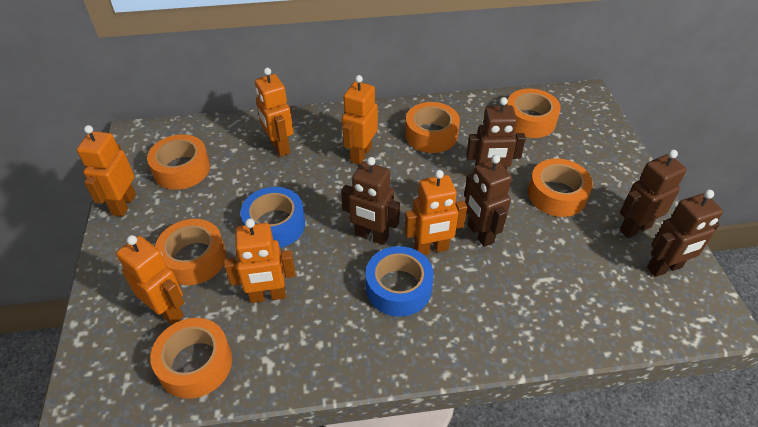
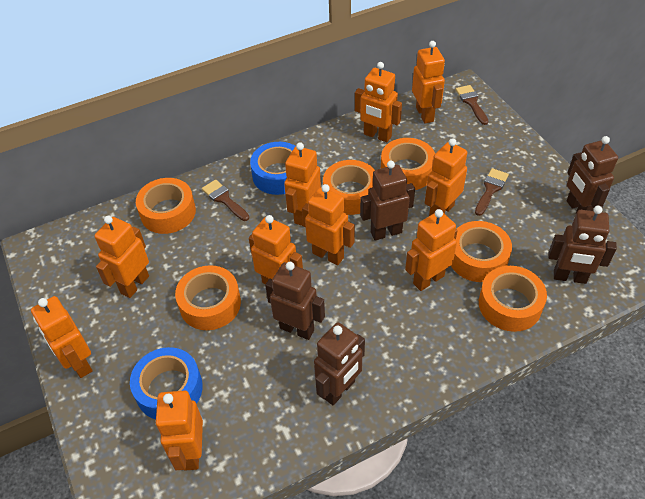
brown brush: 0 -> 3
orange robot: 6 -> 10

